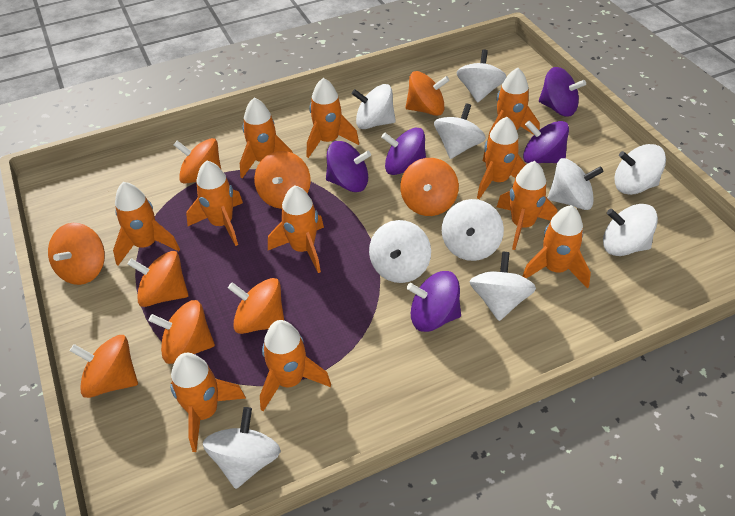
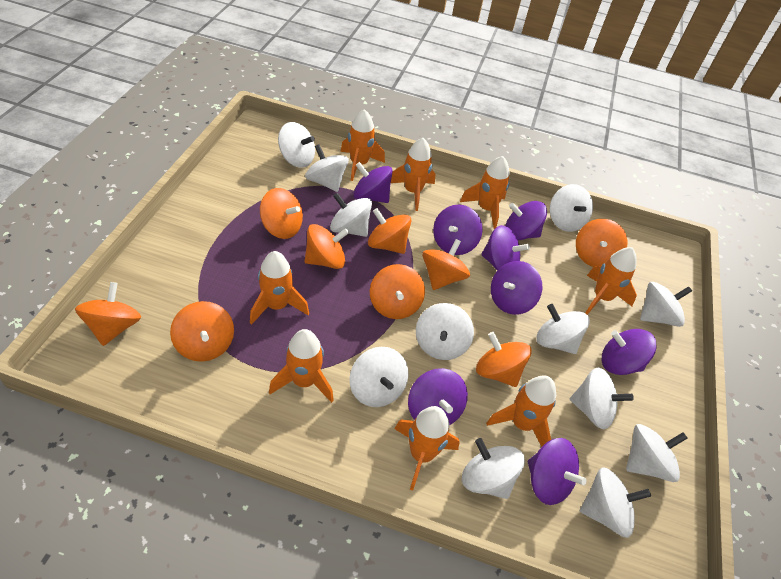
orange rocket: 11 -> 8
purple spinning top: 5 -> 8
white spinning top: 10 -> 12

